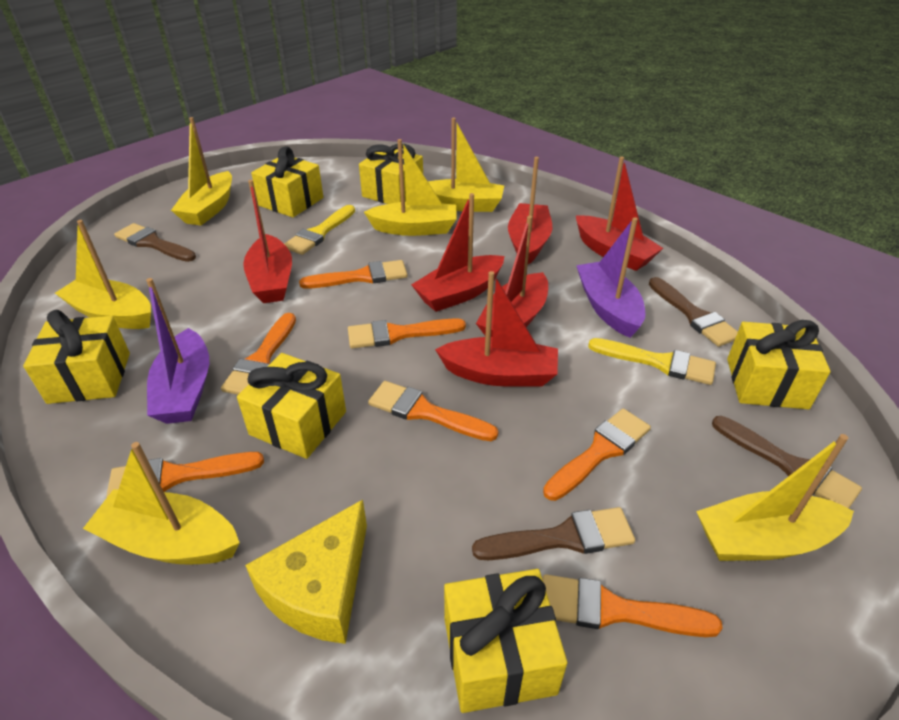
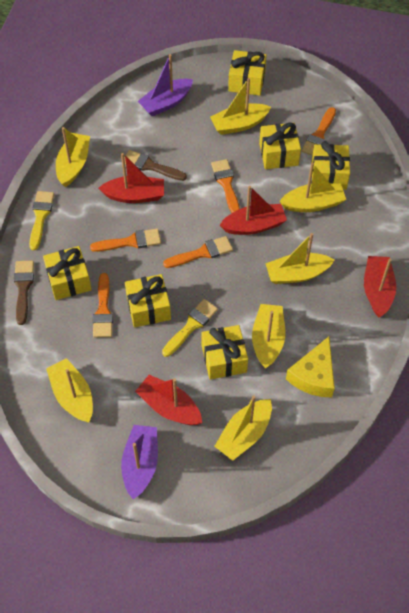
brown brush: 4 -> 2
orange brush: 7 -> 5
red boat: 6 -> 4
yellow boat: 6 -> 7

